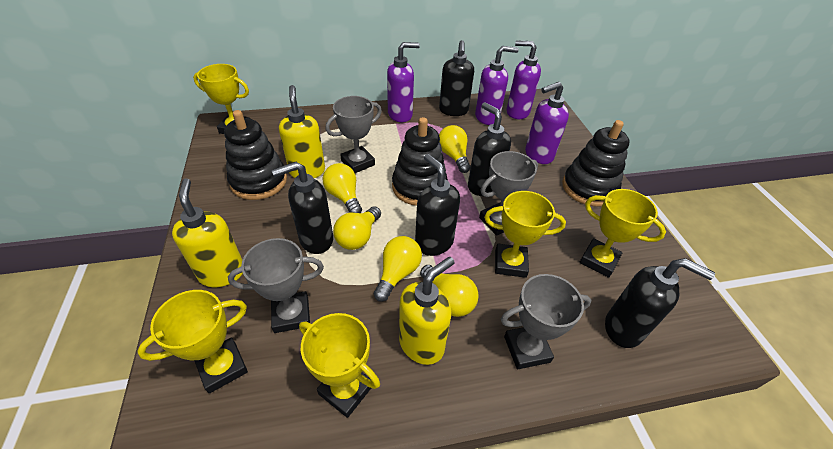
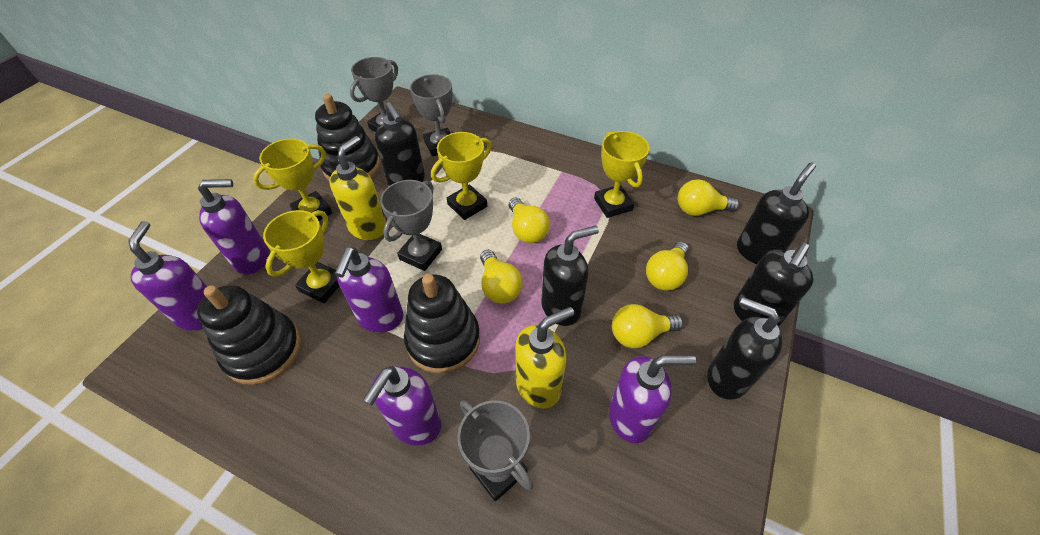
purple soap dispenser: 4 -> 5
yellow soap dispenser: 3 -> 2
yellow trophy: 5 -> 4

